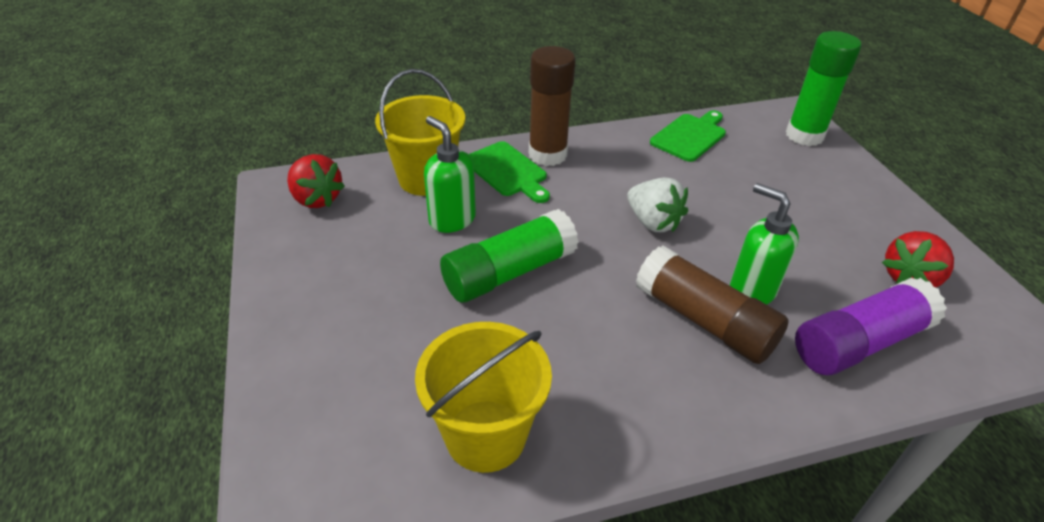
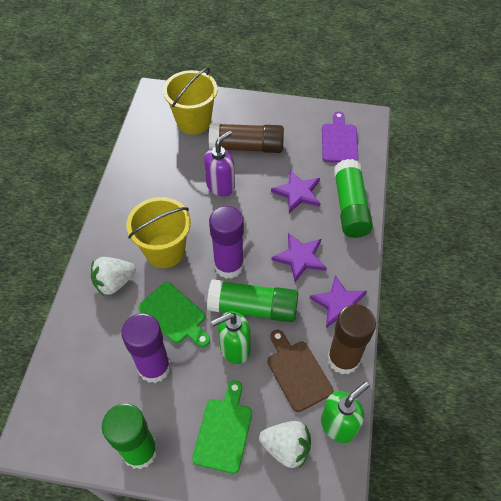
brown cutting board: 0 -> 1
green glue stick: 2 -> 3
purple cutting board: 0 -> 1
purple glue stick: 1 -> 2
purple soap dispenser: 0 -> 1
purple star: 0 -> 3
red strawberry: 2 -> 0
white strawberry: 1 -> 2

